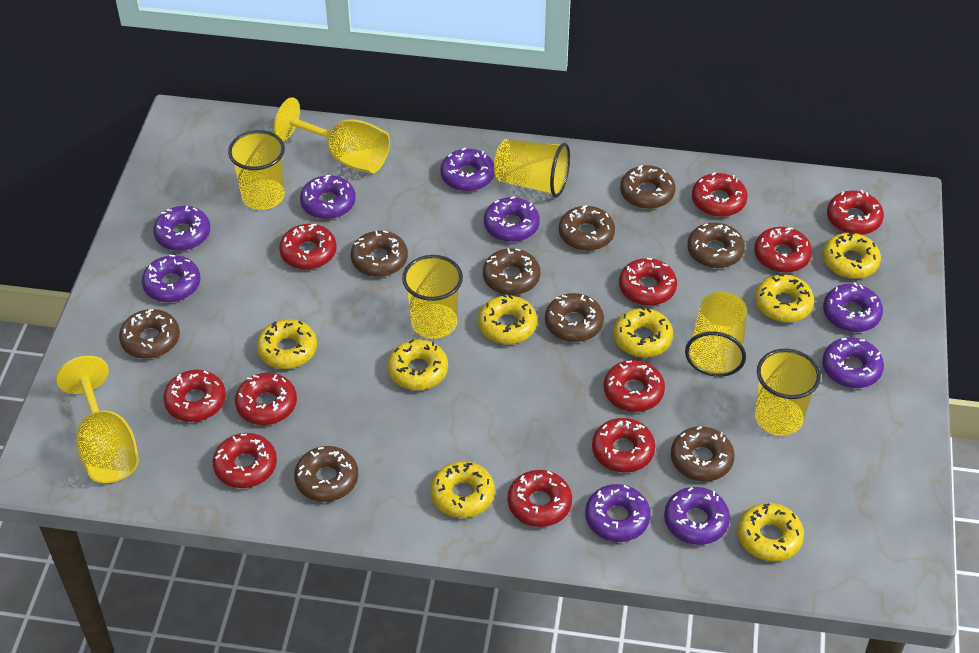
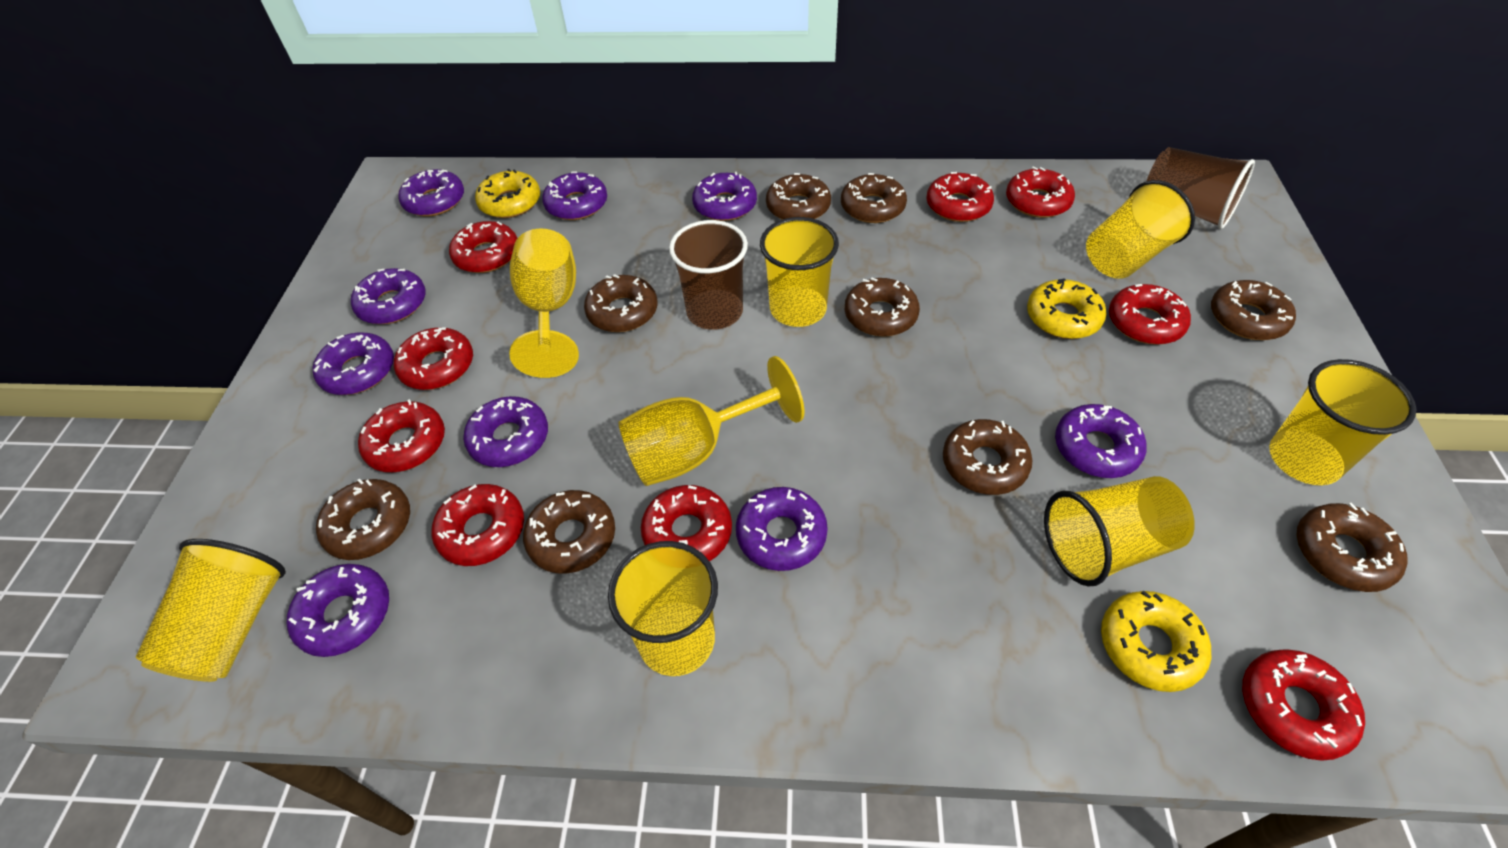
brown cup: 0 -> 2
red donut: 11 -> 9
yellow cup: 5 -> 6
yellow donut: 8 -> 3

